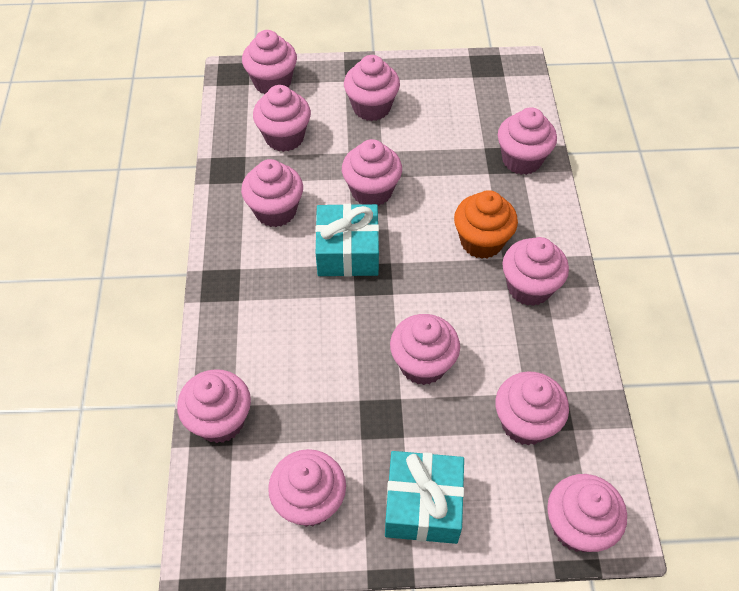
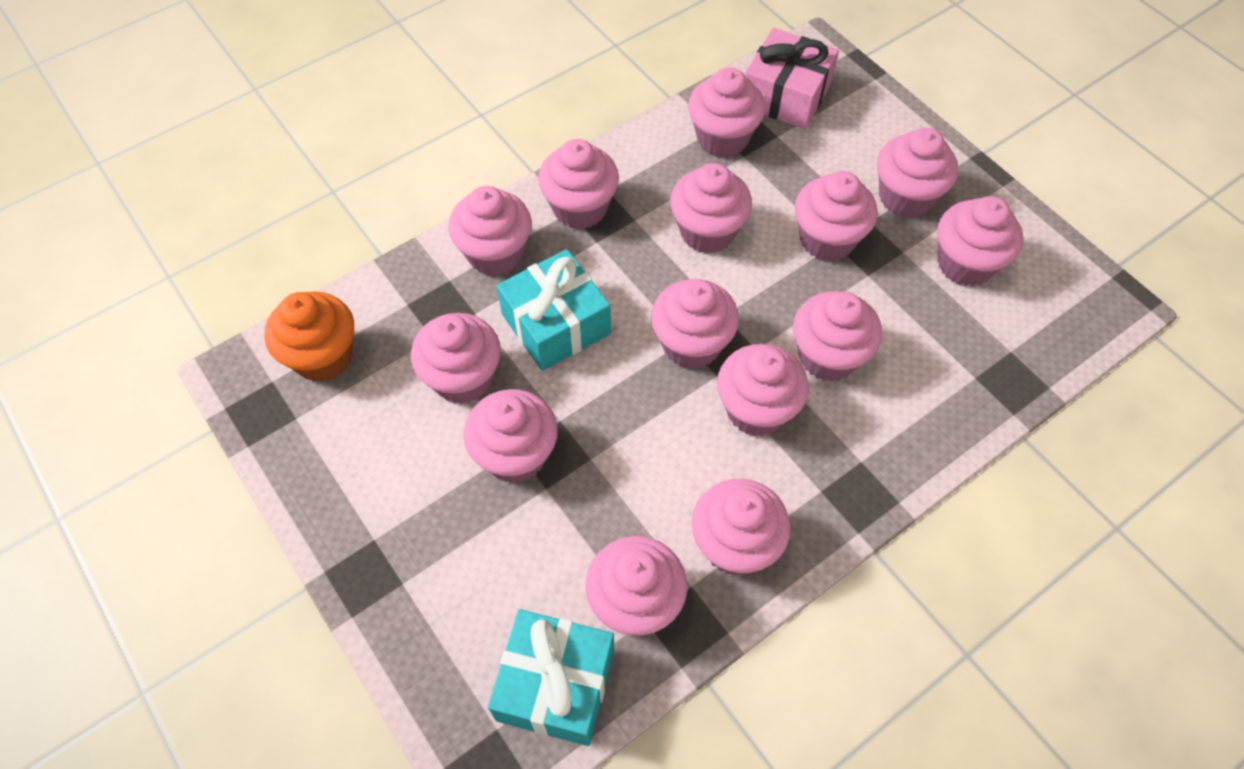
pink cupcake: 12 -> 14
pink gift: 0 -> 1

